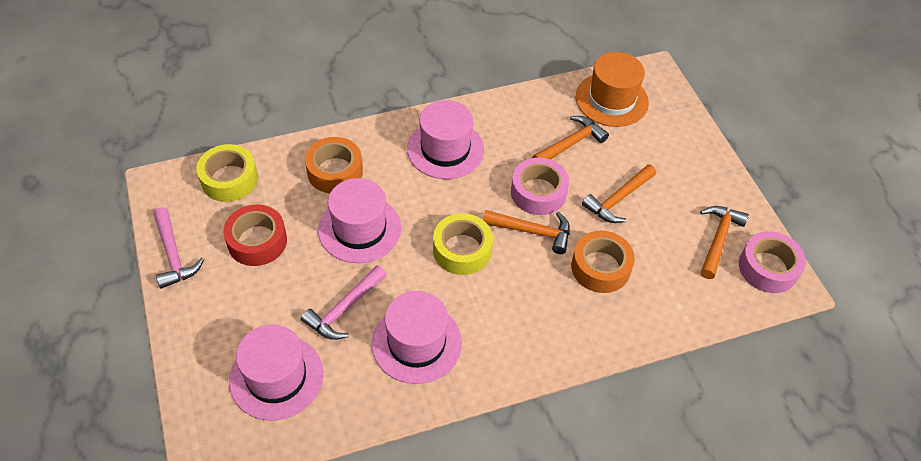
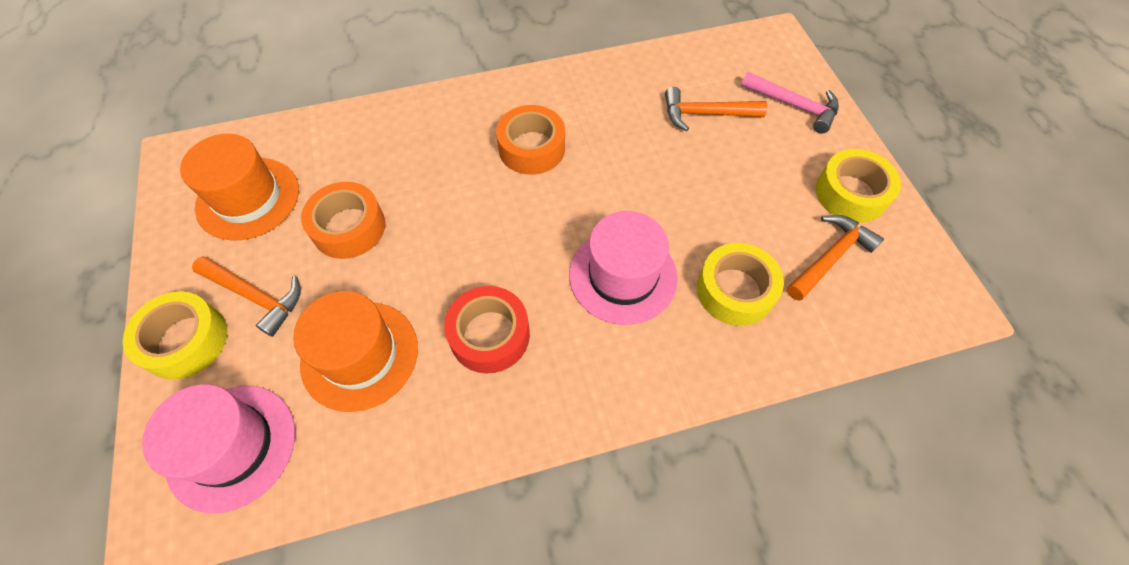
orange hammer: 4 -> 3
orange hat: 1 -> 2
pink hammer: 2 -> 1
pink hat: 4 -> 2
pink tape: 2 -> 0
yellow tape: 2 -> 3

